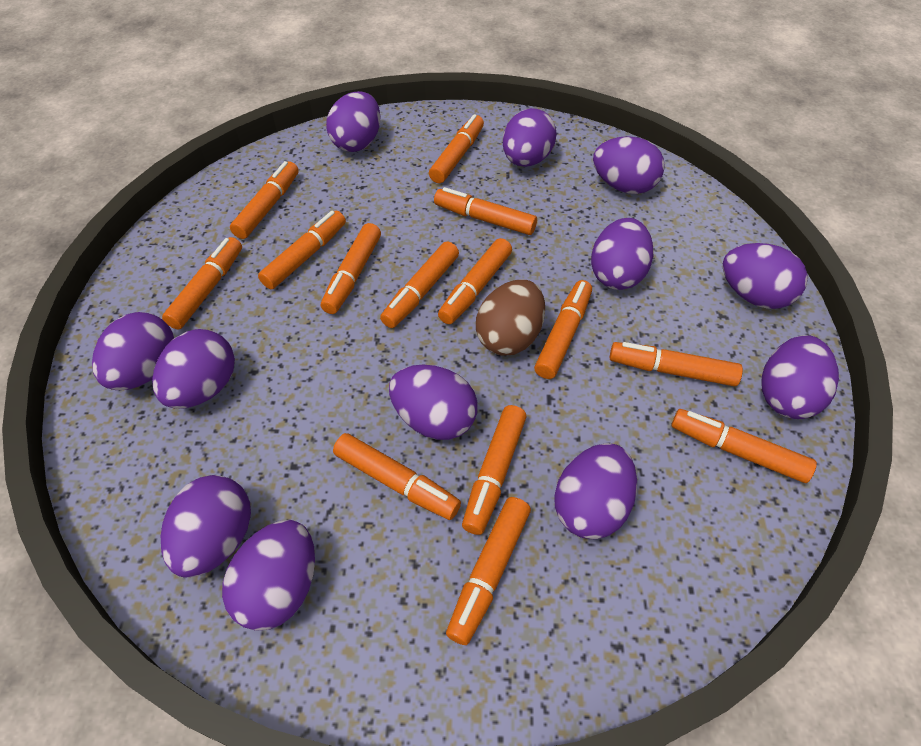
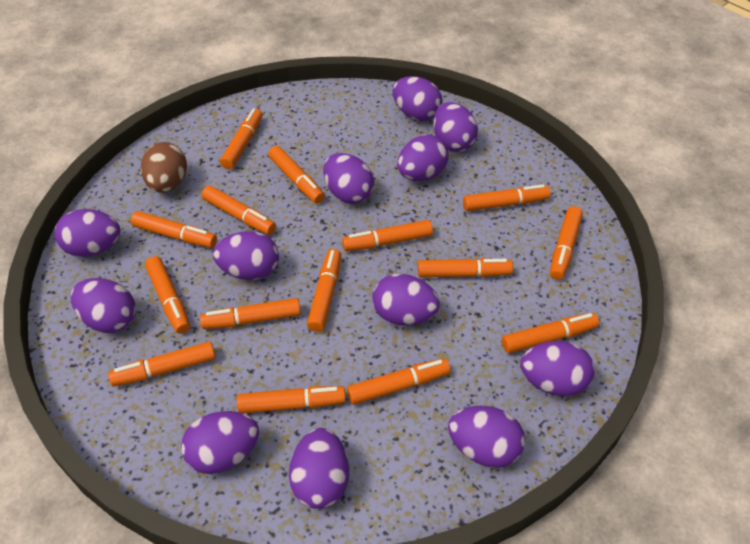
orange marker: 14 -> 15

